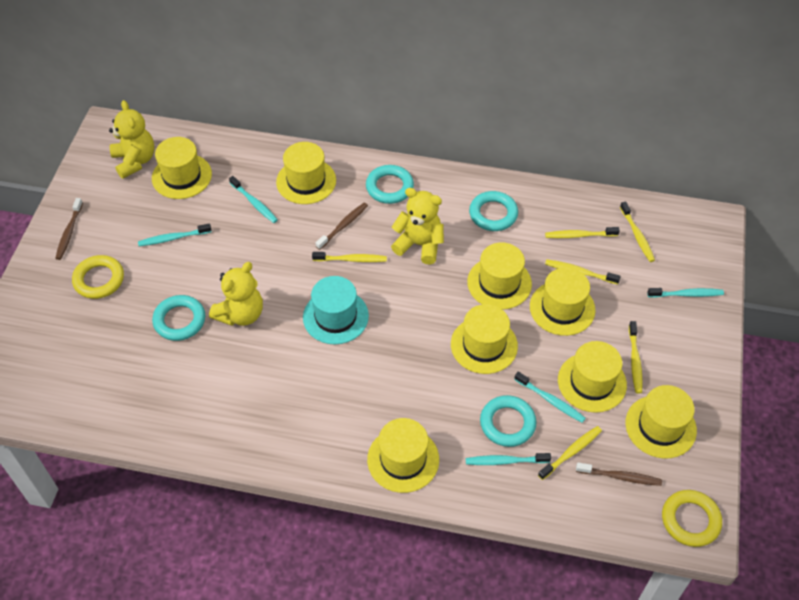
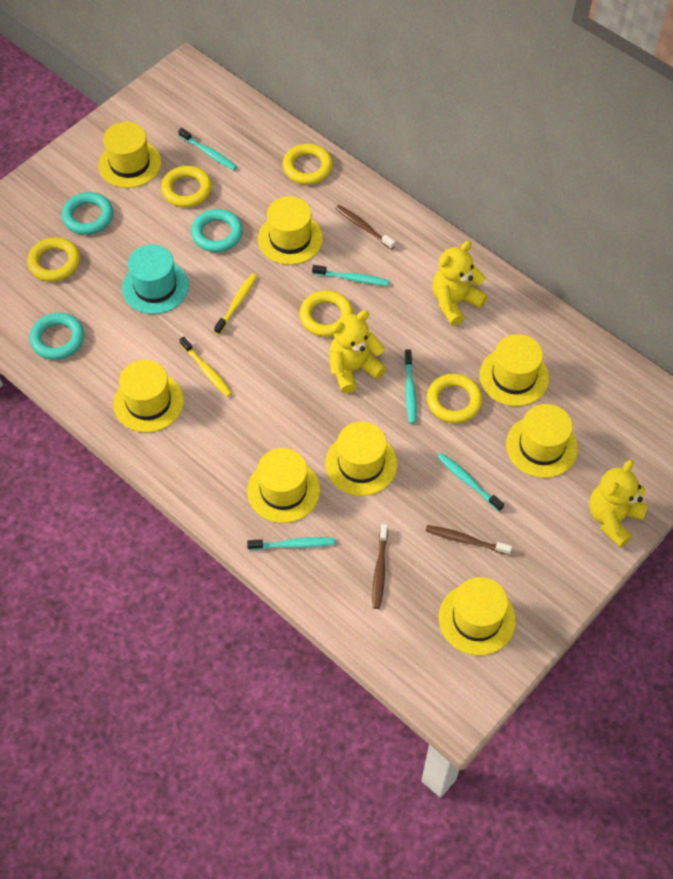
turquoise ring: 4 -> 3
yellow ring: 2 -> 5
yellow toothbrush: 6 -> 2

